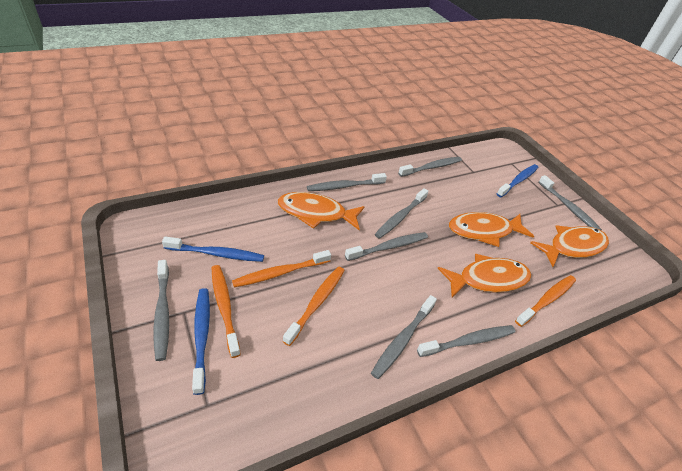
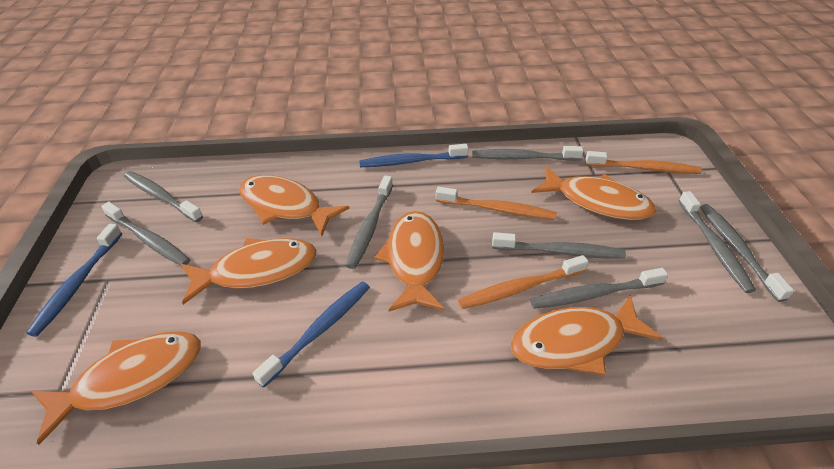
orange fish: 4 -> 6
orange toothbrush: 4 -> 3

